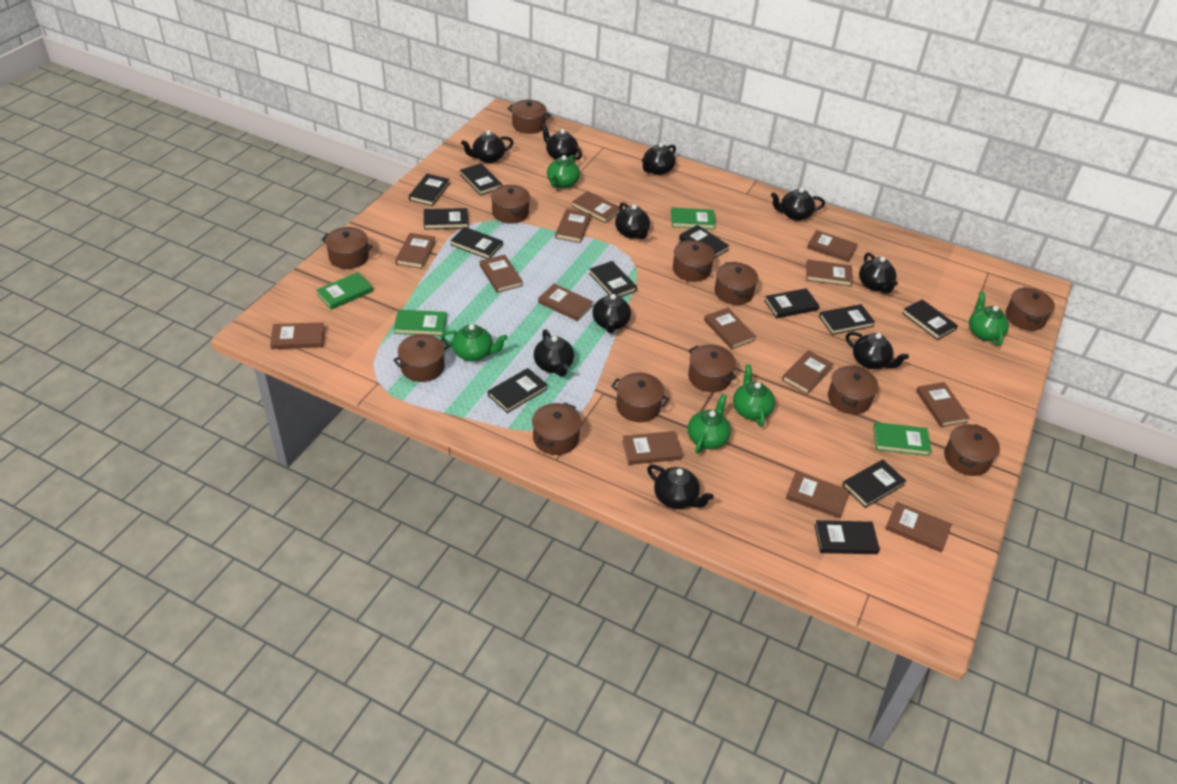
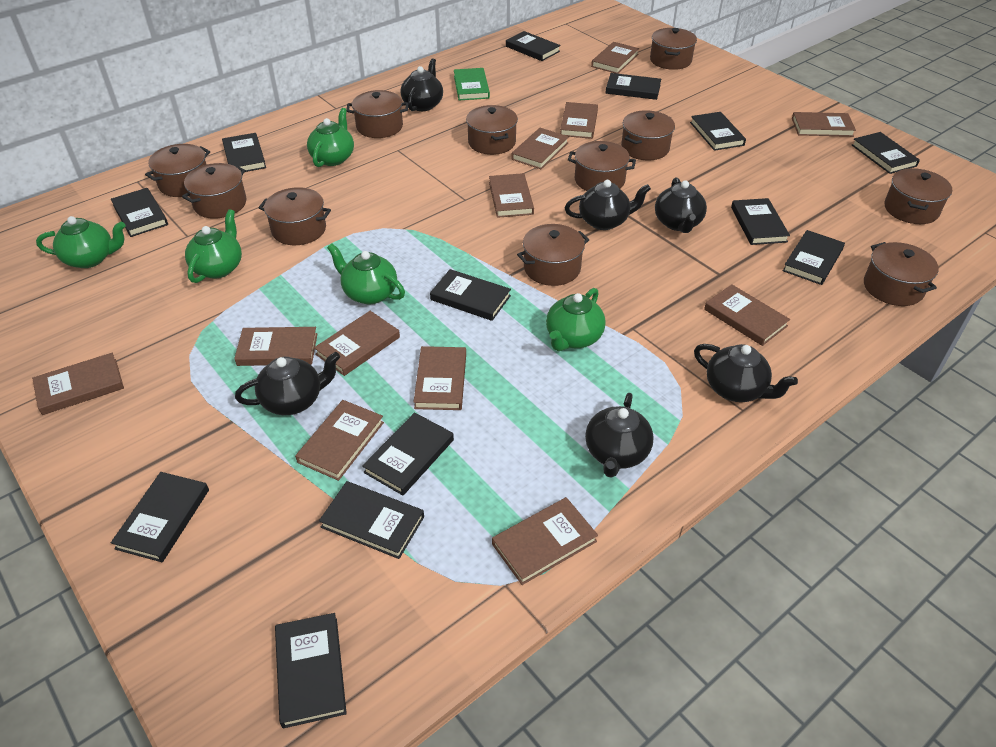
black book: 12 -> 13
black teapot: 10 -> 6
brown book: 14 -> 12
brown pot: 12 -> 11
green book: 4 -> 1

